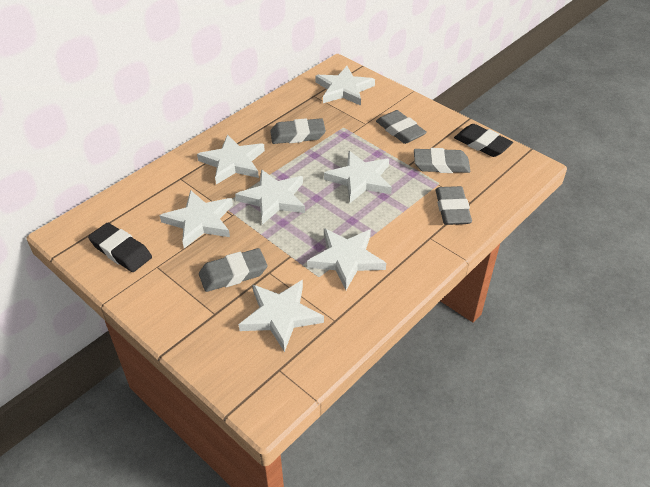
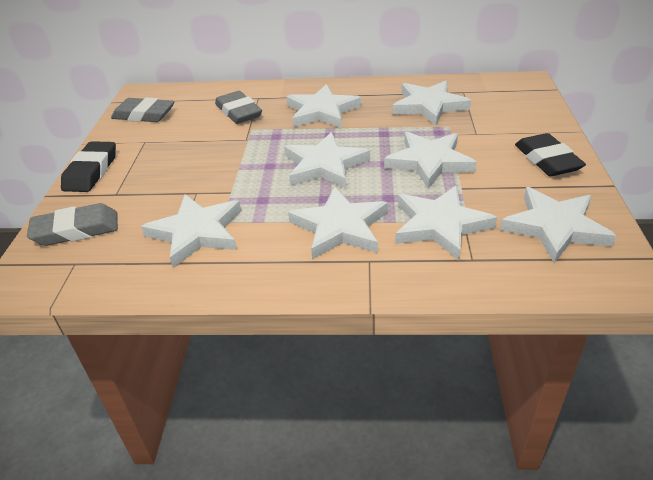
grey eraser: 5 -> 3
white star: 7 -> 8

